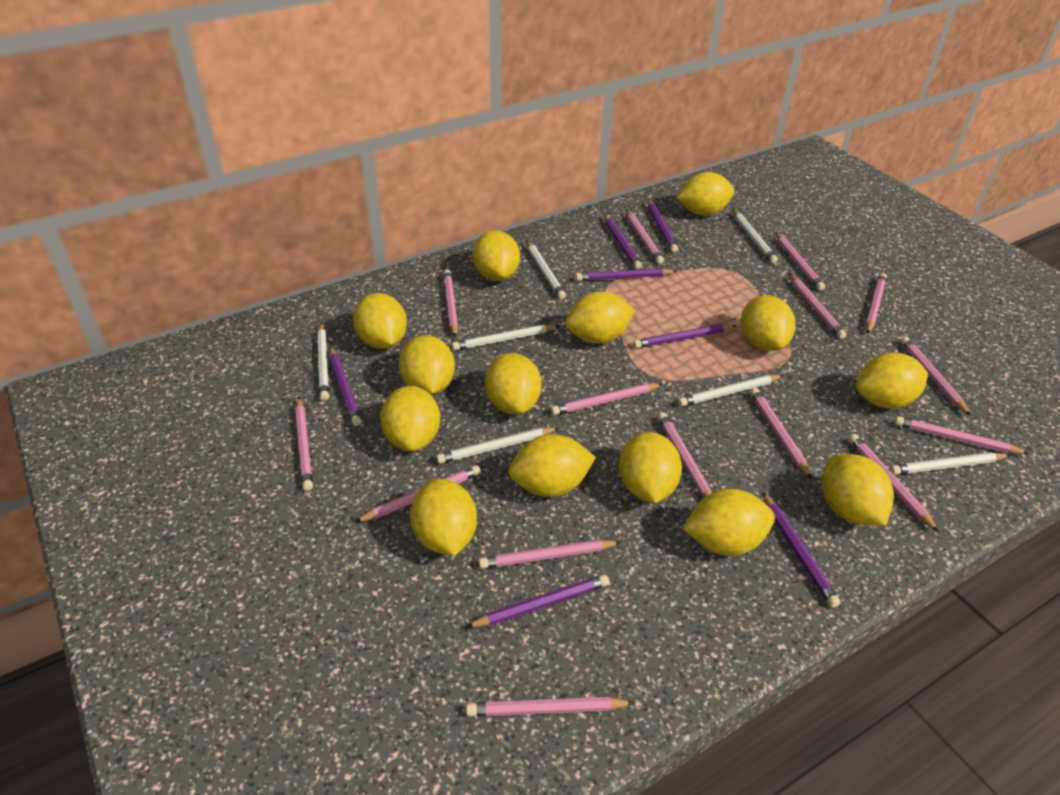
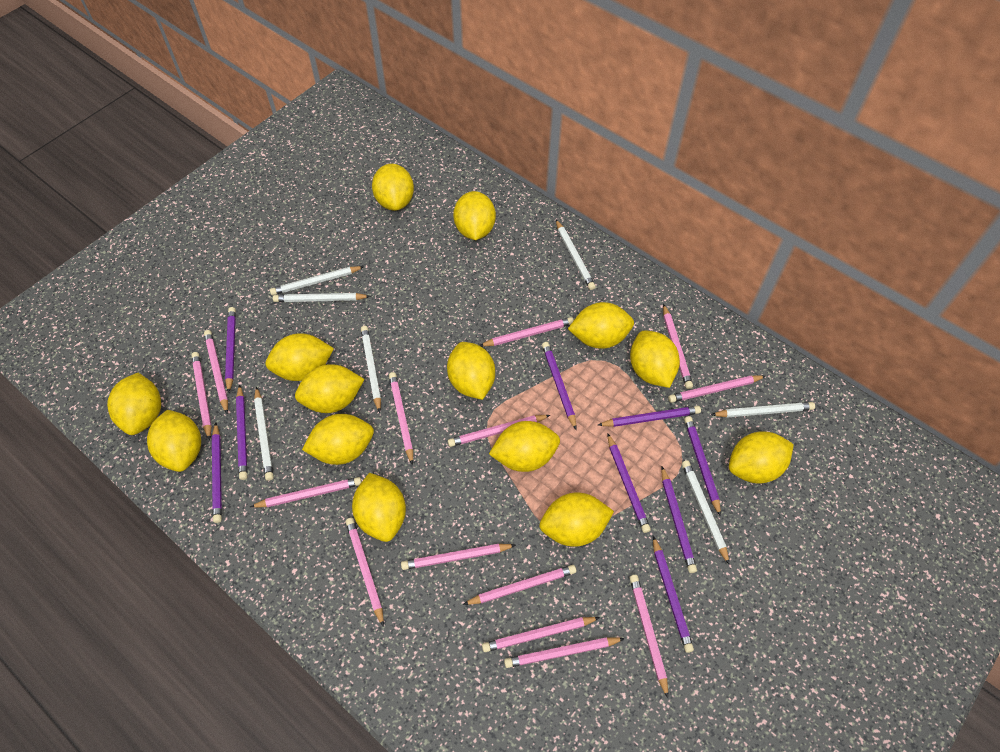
pink pencil: 15 -> 14
purple pencil: 7 -> 9

